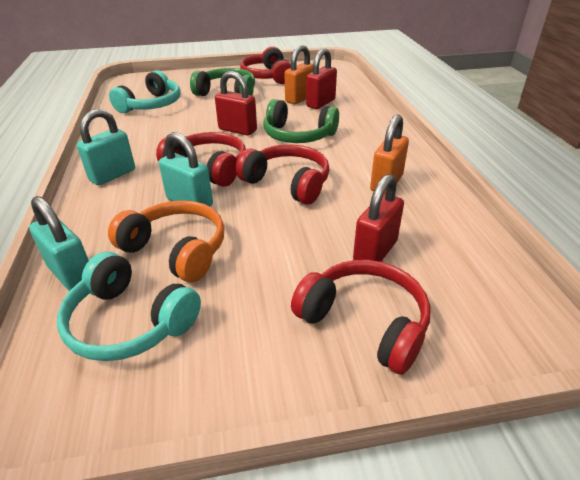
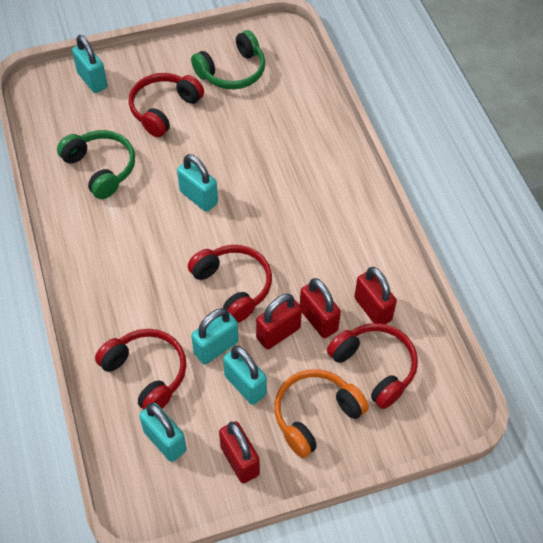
orange padlock: 2 -> 0
red padlock: 3 -> 4
turquoise headphones: 2 -> 0
turquoise padlock: 3 -> 5

